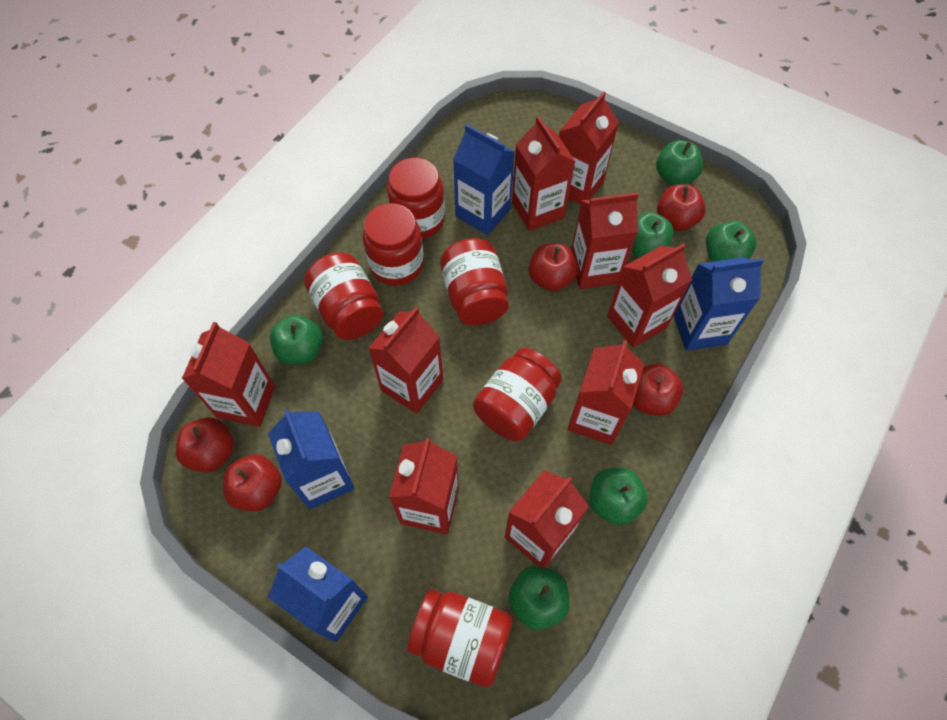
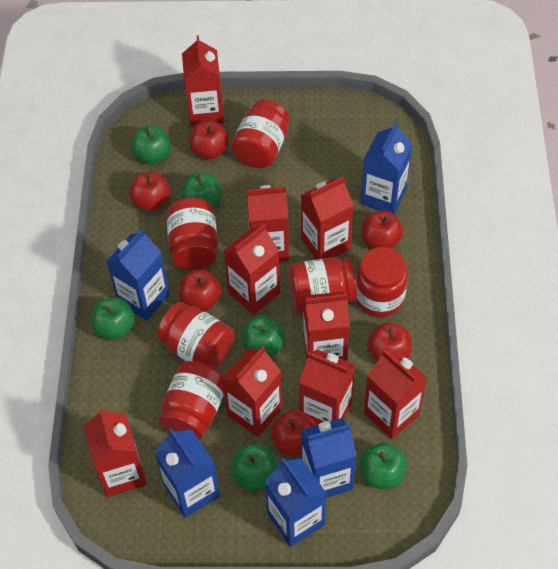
blue carton: 4 -> 5
red apple: 5 -> 6

